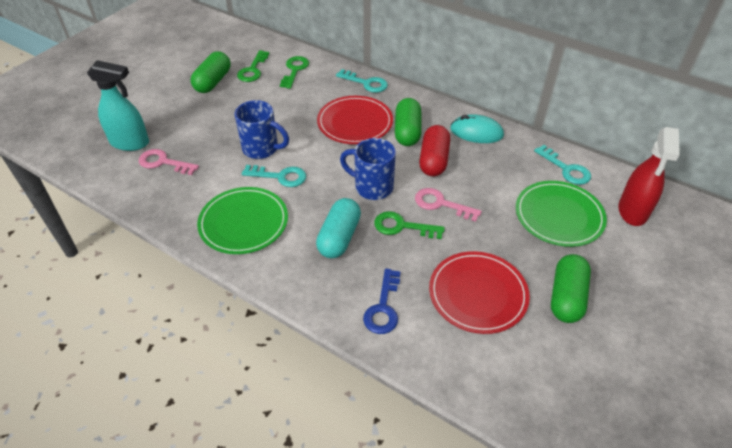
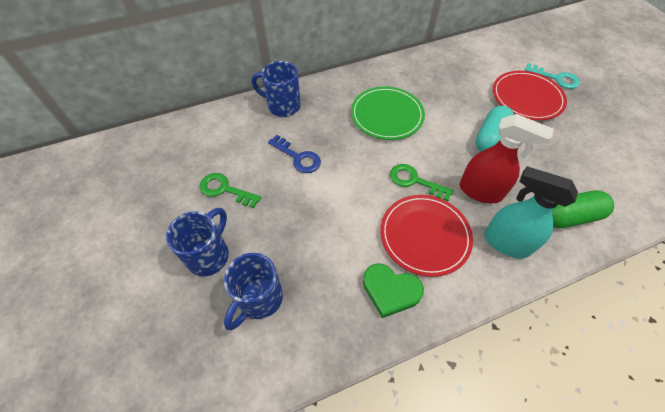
blue mug: 2 -> 3
green capsule: 3 -> 1
green heart: 0 -> 1
green key: 3 -> 2
green plate: 2 -> 1
pink key: 2 -> 0
red capsule: 1 -> 0
turquoise key: 3 -> 1
turquoise mouse: 1 -> 0

